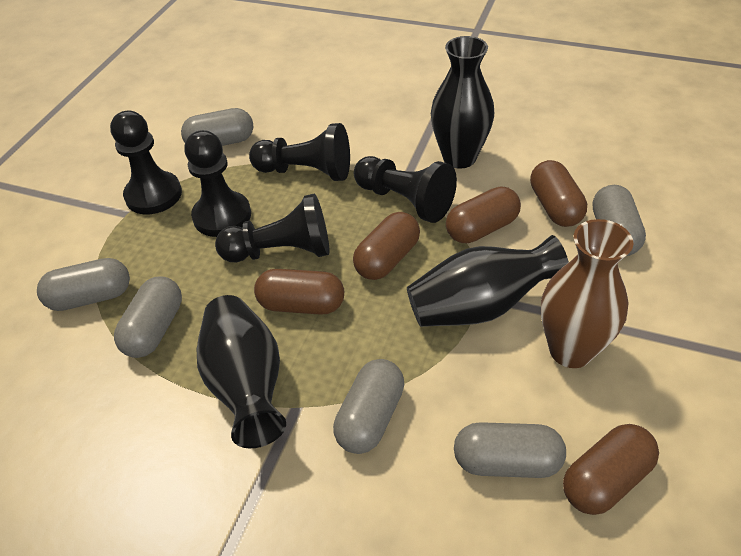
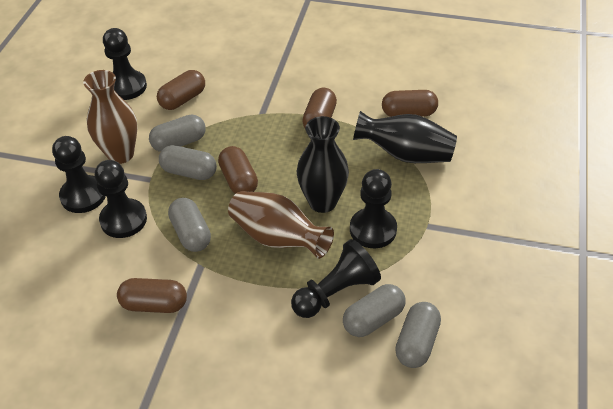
black vase: 3 -> 2
brown vase: 1 -> 2
grey capsule: 6 -> 5

